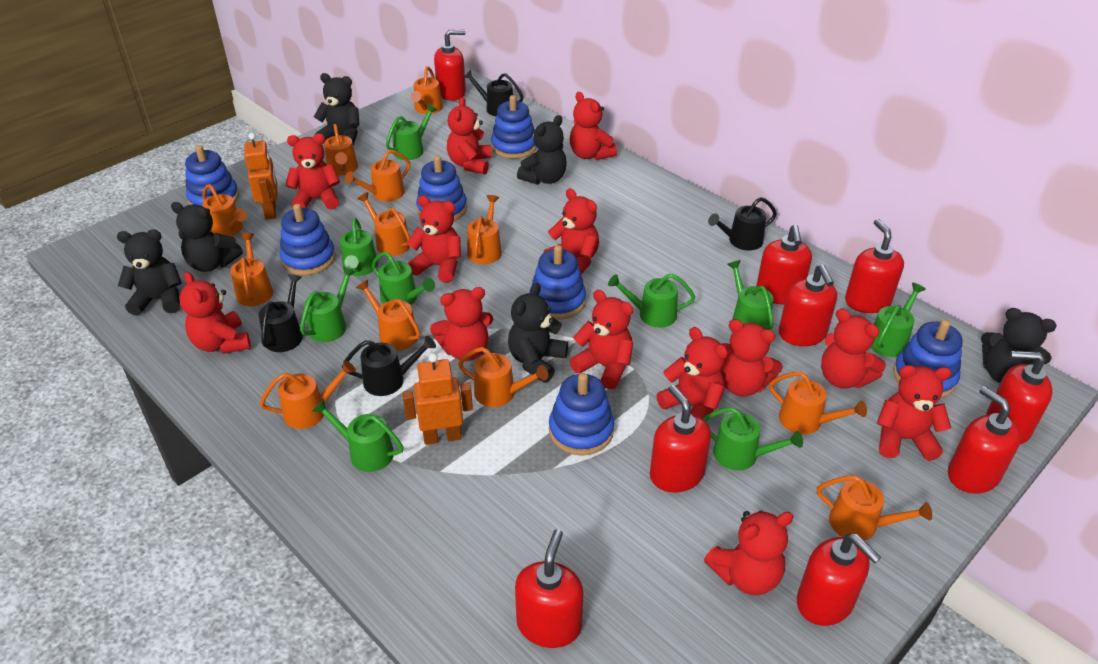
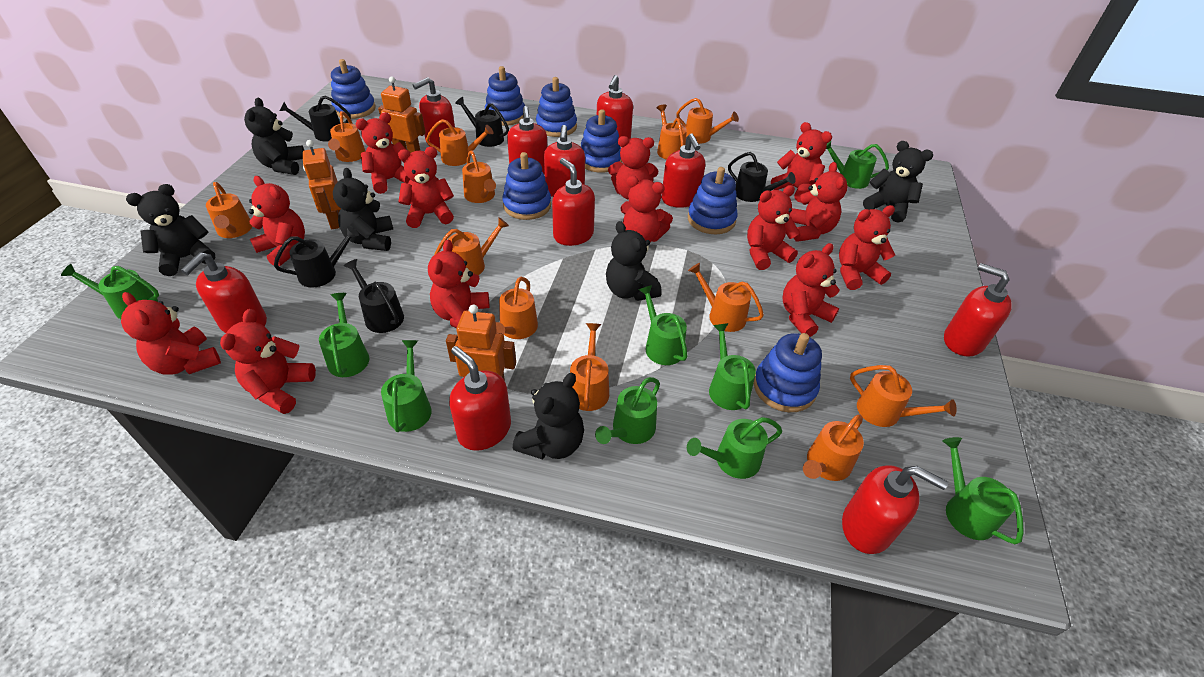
black watering can: 4 -> 5
orange robot: 2 -> 3
red soap dispenser: 9 -> 10

